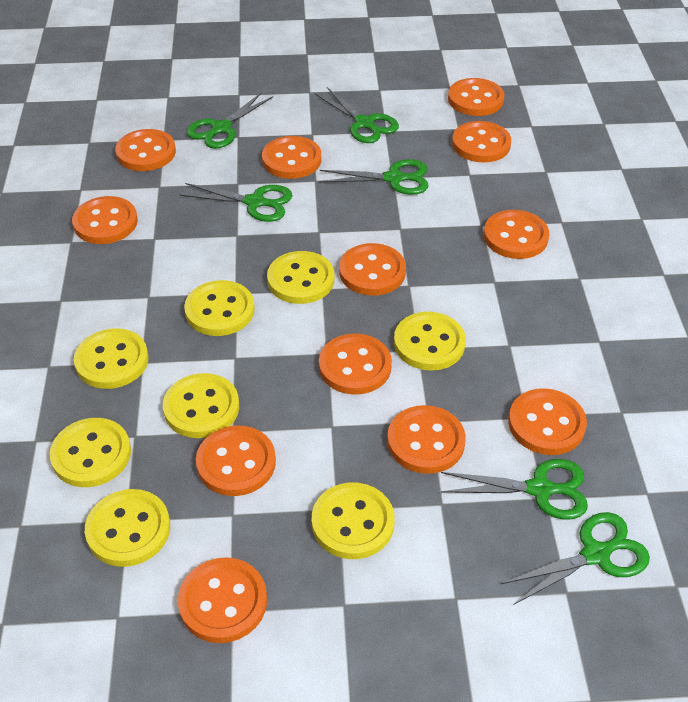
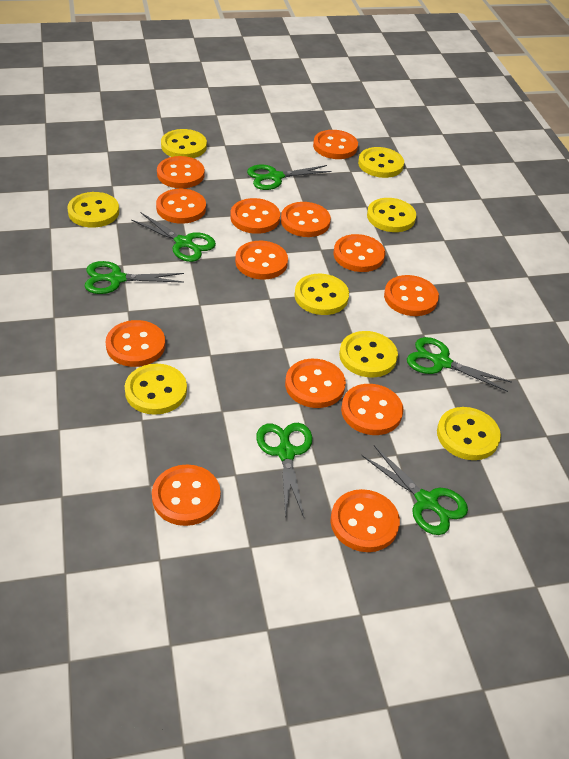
orange button: 12 -> 13

